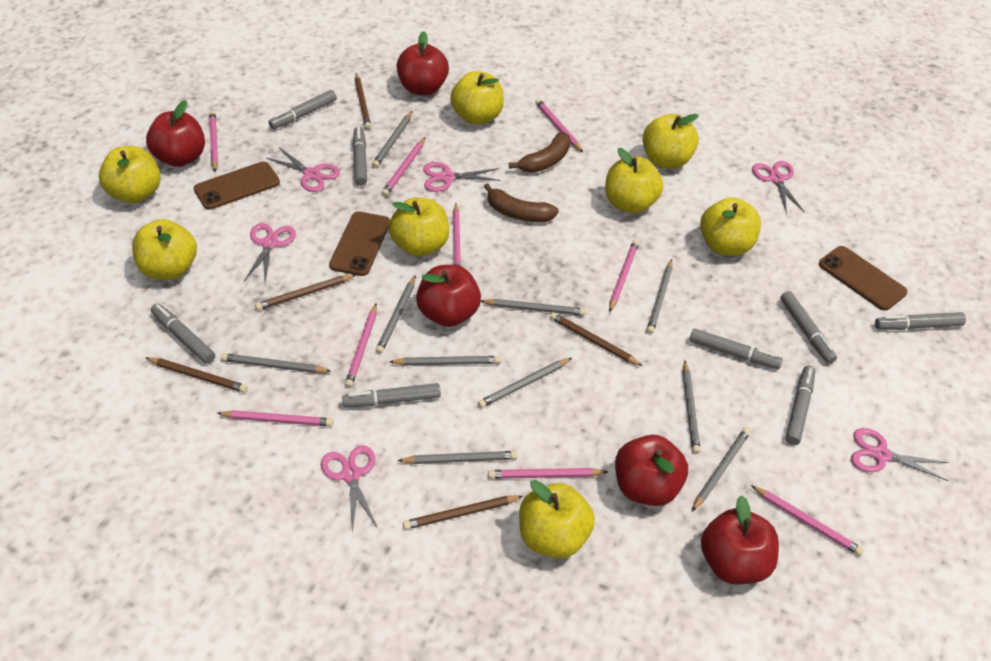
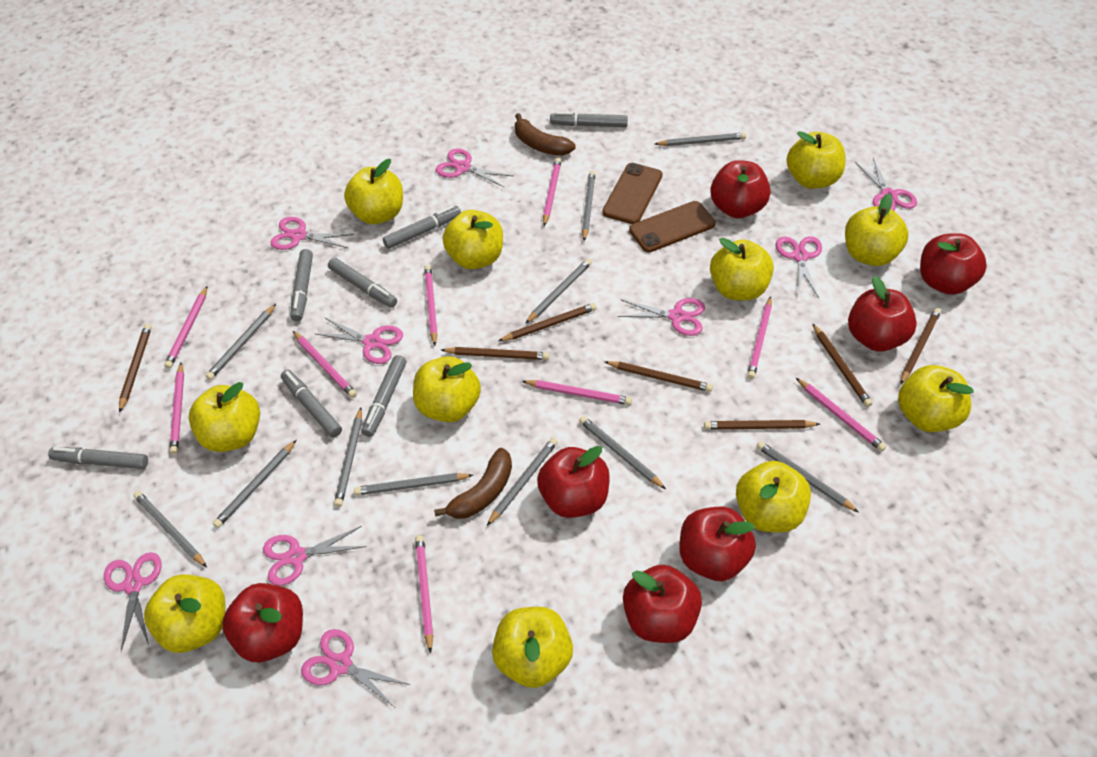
brown pencil: 5 -> 7
brown phone: 3 -> 2
grey marker: 8 -> 7
grey pencil: 10 -> 11
pink scissors: 6 -> 9
red apple: 5 -> 7
yellow apple: 8 -> 11

